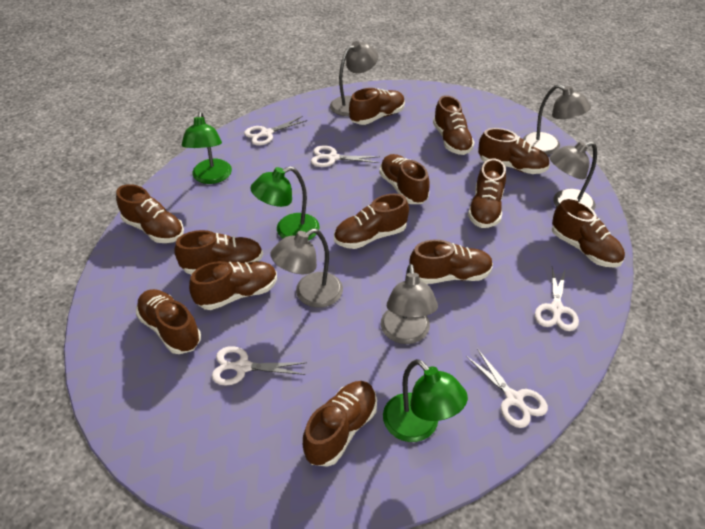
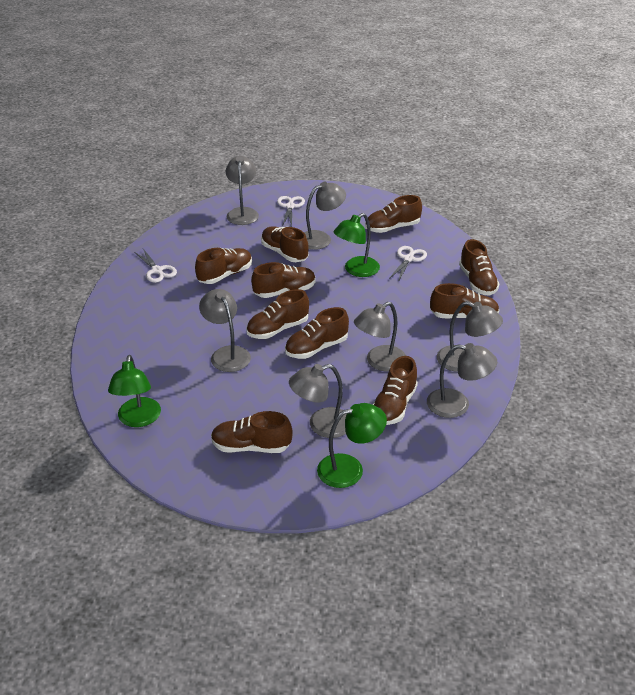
brown shoe: 13 -> 10
grey lamp: 5 -> 7
white scissors: 5 -> 3

